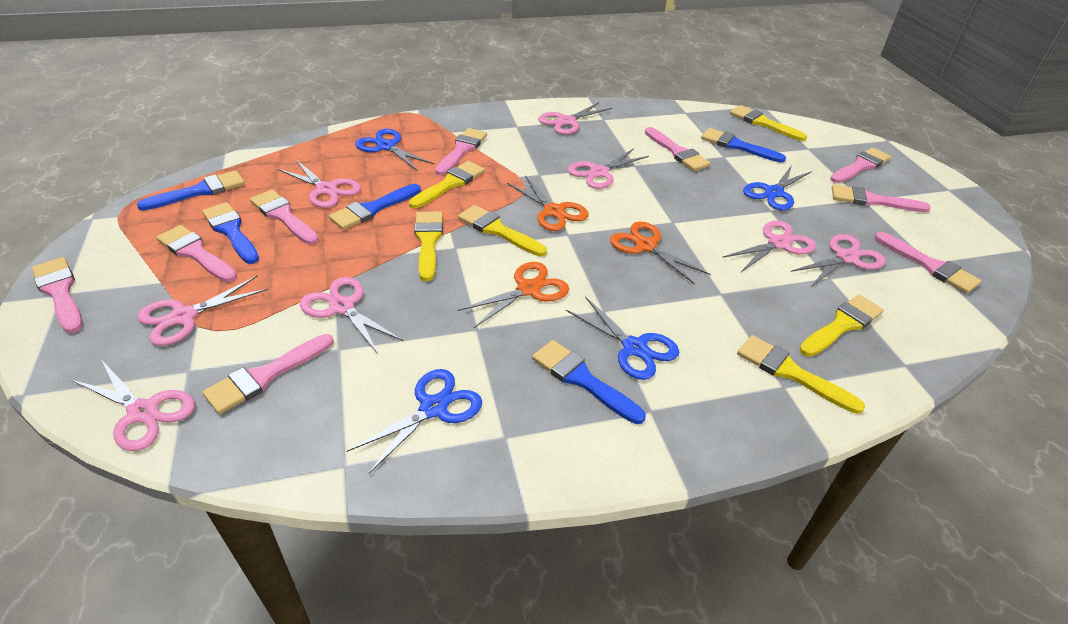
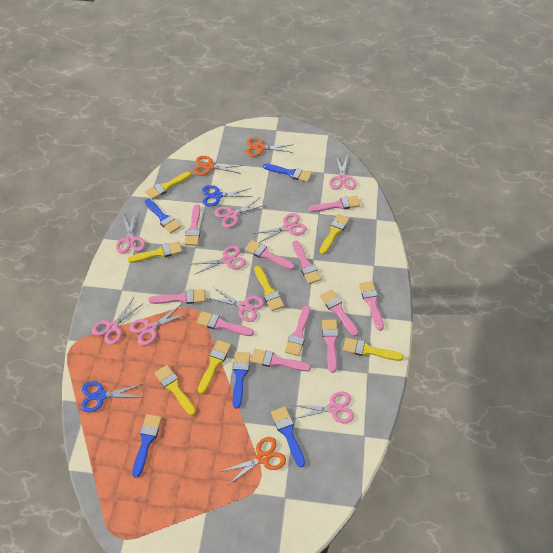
blue scissors: 4 -> 2
pink brush: 9 -> 11
pink scissors: 8 -> 9
yellow brush: 6 -> 7

